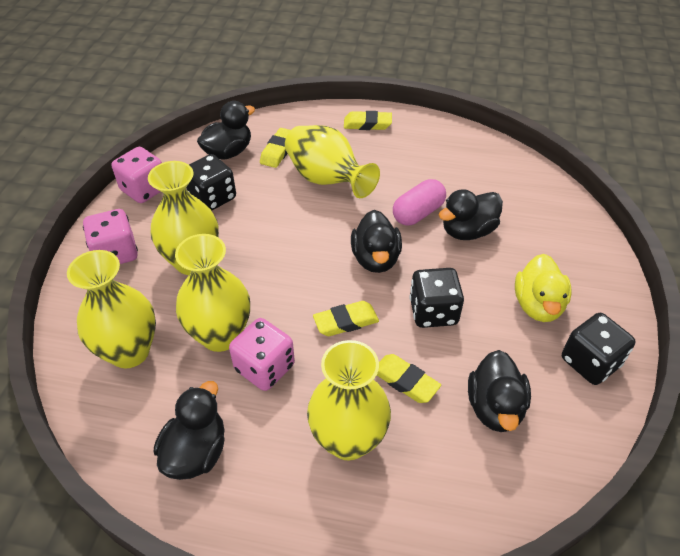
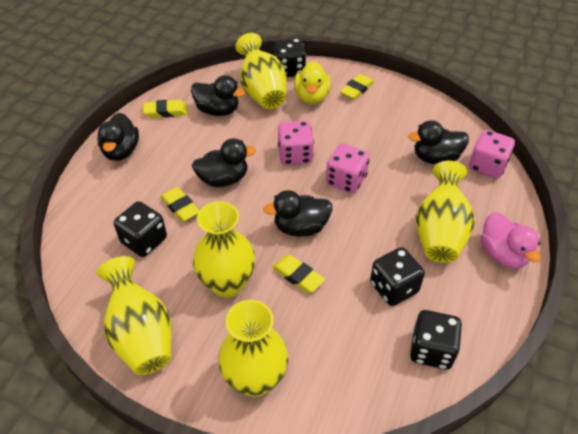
black dice: 3 -> 4
pink capsule: 1 -> 0
pink duck: 0 -> 1

